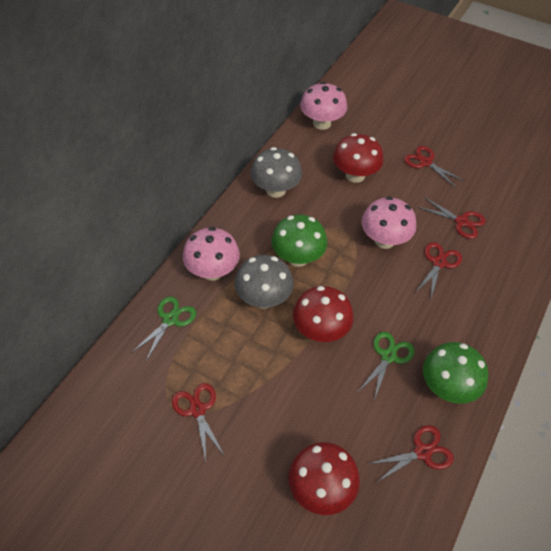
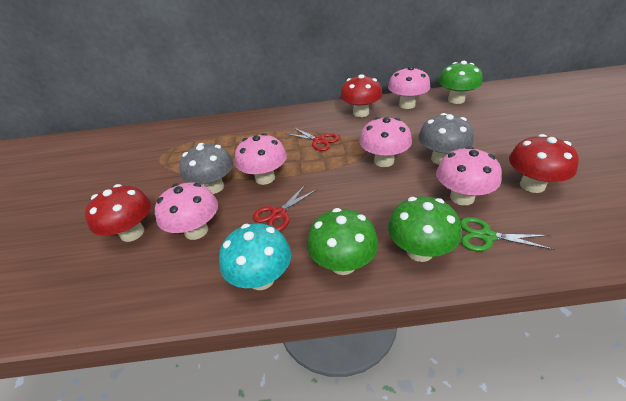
green mushroom: 2 -> 3
green scissors: 2 -> 1
pink mushroom: 3 -> 5
red scissors: 5 -> 2
turquoise mushroom: 0 -> 1

